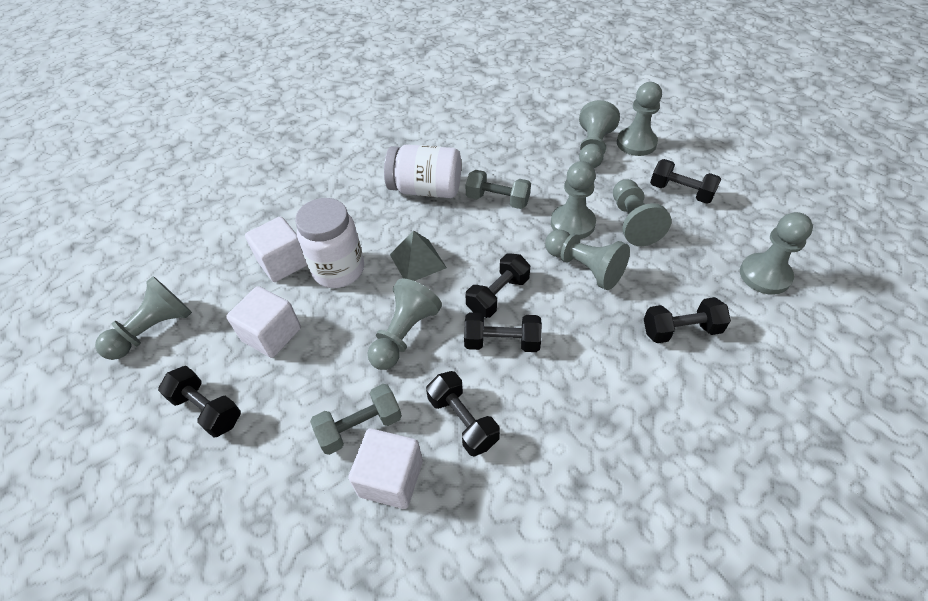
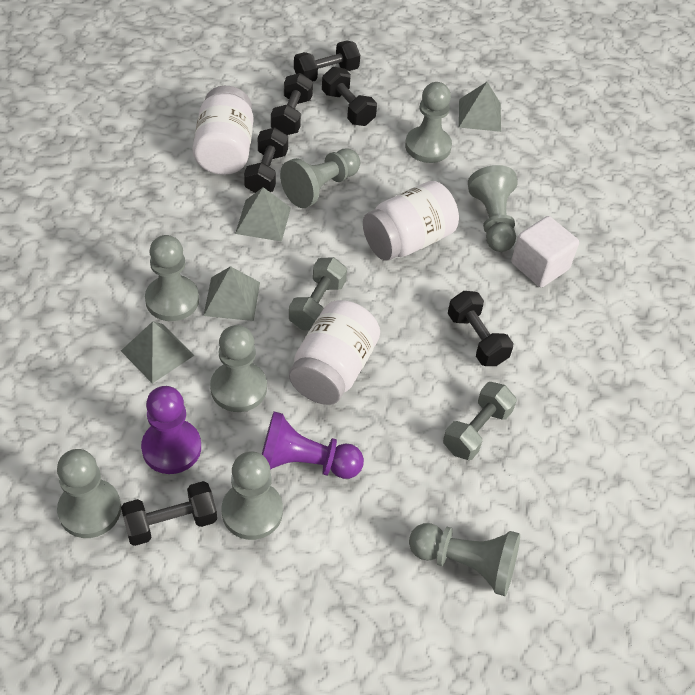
grey pyramid: 1 -> 4
purple pawn: 0 -> 2
white cube: 3 -> 1
white jar: 2 -> 3

